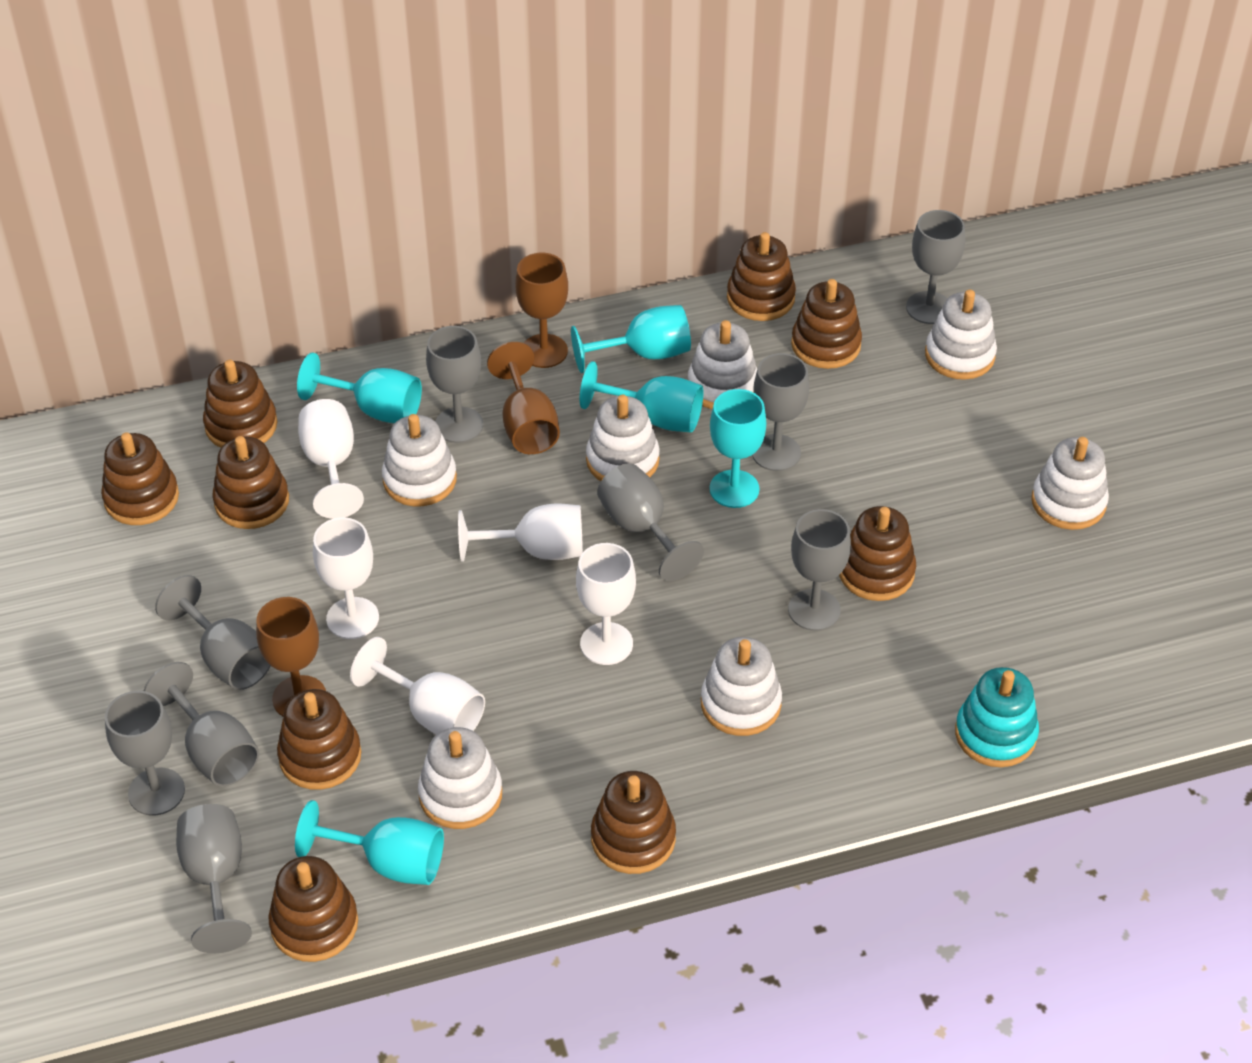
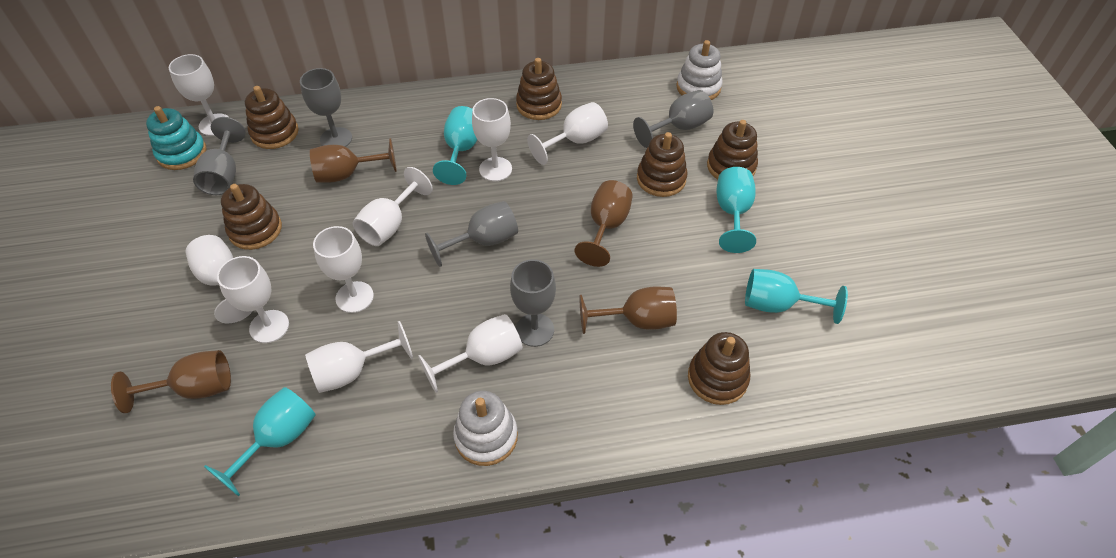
brown goblet: 3 -> 4
brown stacking toy: 9 -> 6
grey goblet: 9 -> 5
turquoise goblet: 5 -> 4
white goblet: 5 -> 9
white stacking toy: 7 -> 2

